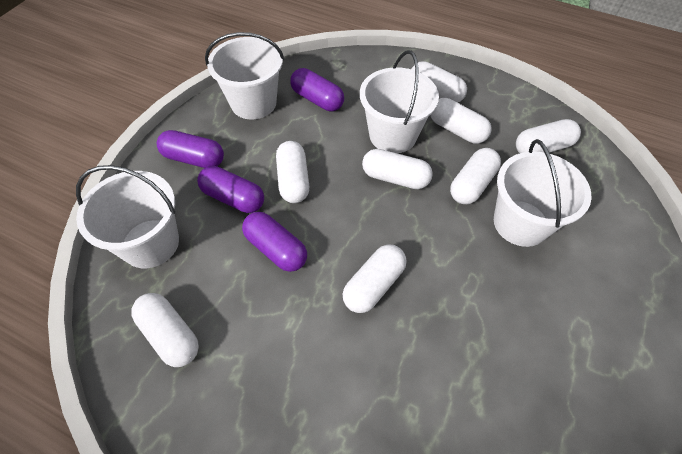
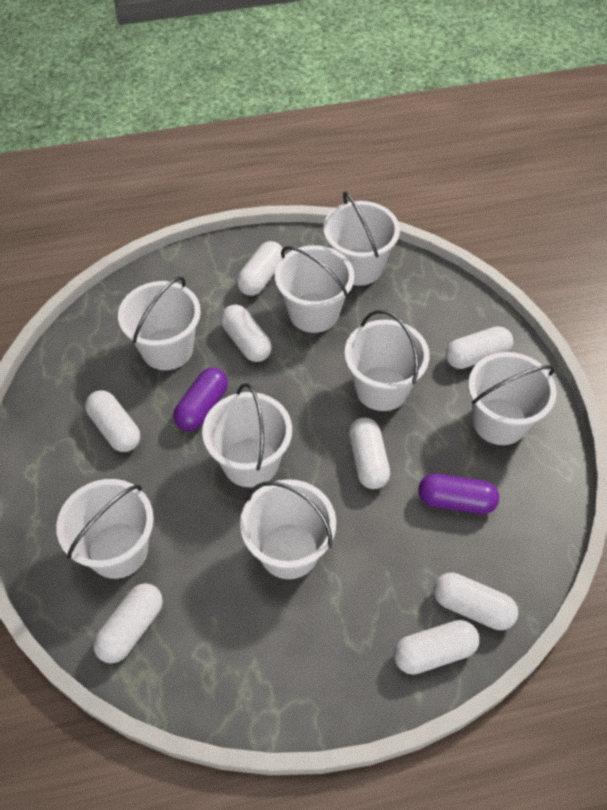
purple capsule: 4 -> 2
white bucket: 4 -> 8

